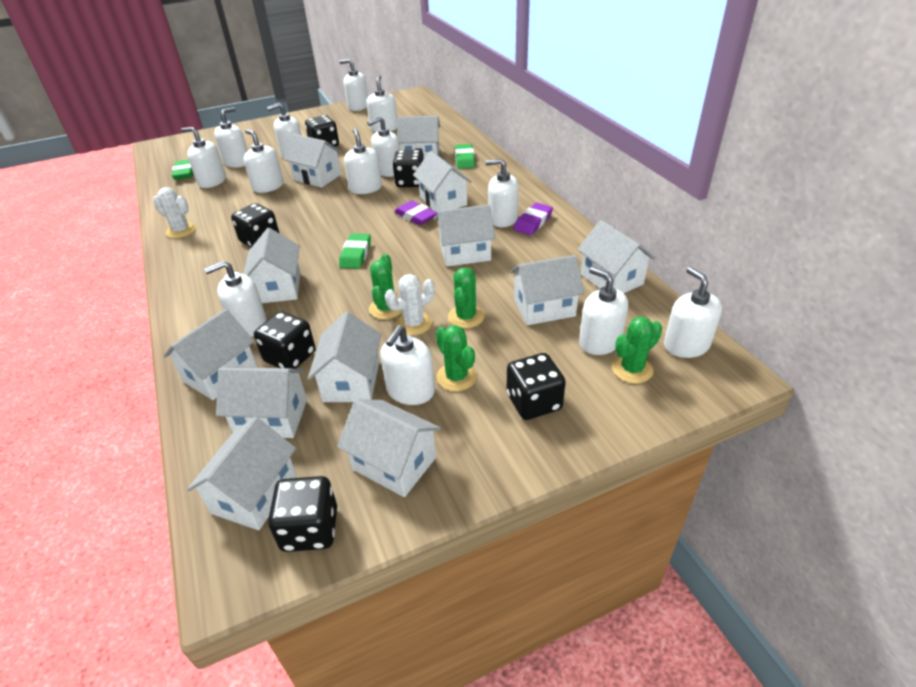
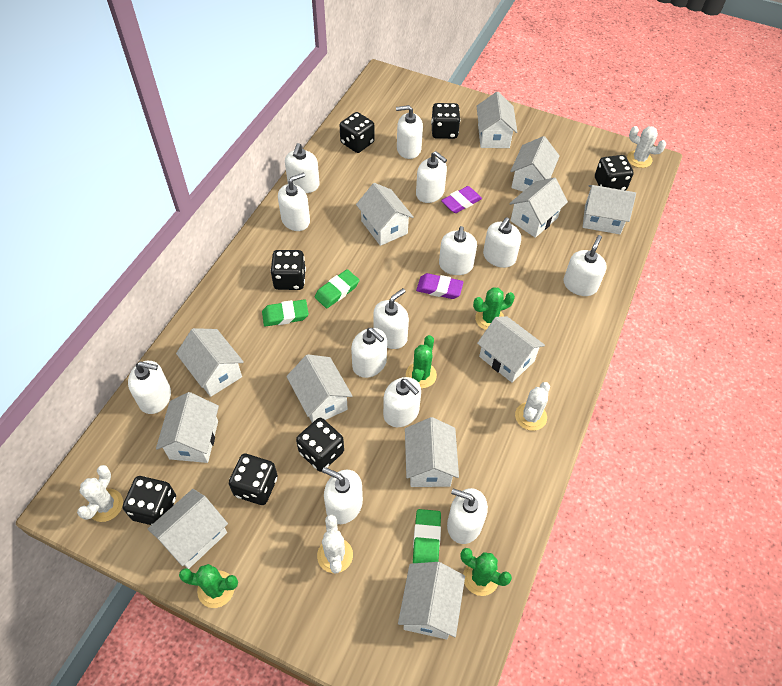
black dice: 6 -> 7
white cactus: 2 -> 4

